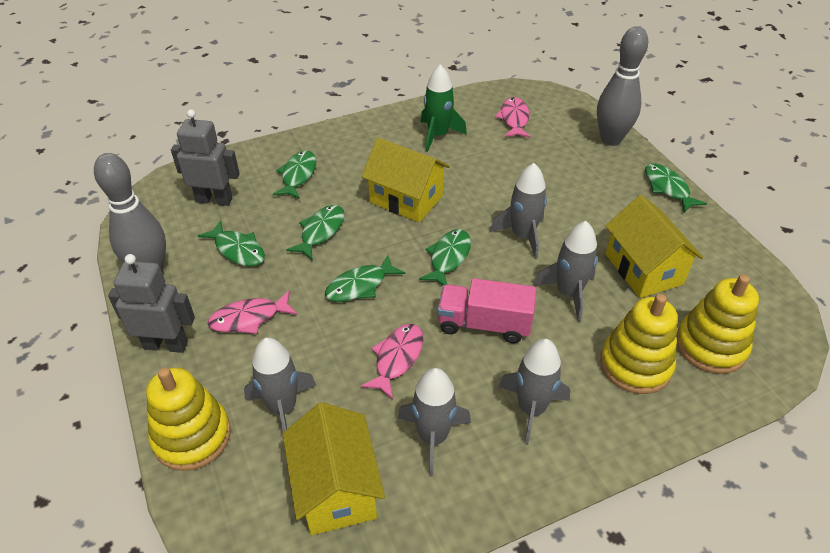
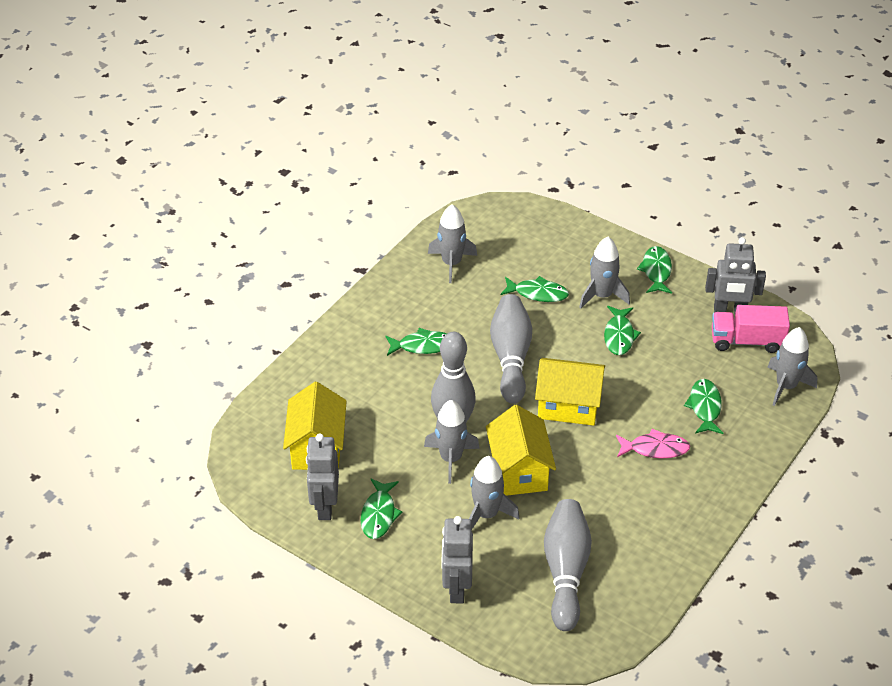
green rocket: 1 -> 0
grey bowling pin: 2 -> 3
grey robot: 2 -> 3
pink fish: 3 -> 1
yellow stacking toy: 3 -> 0

